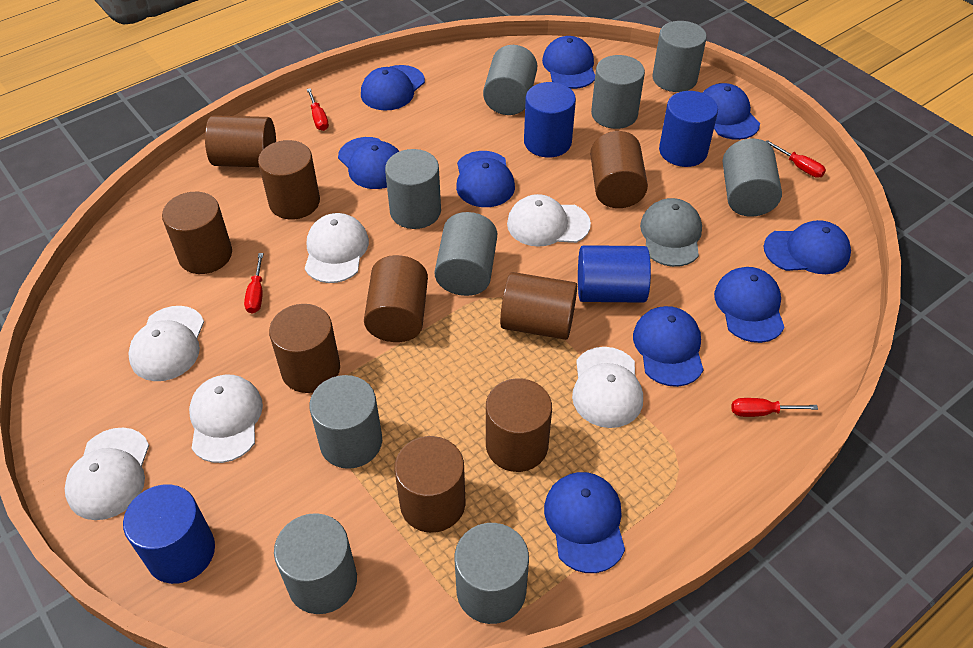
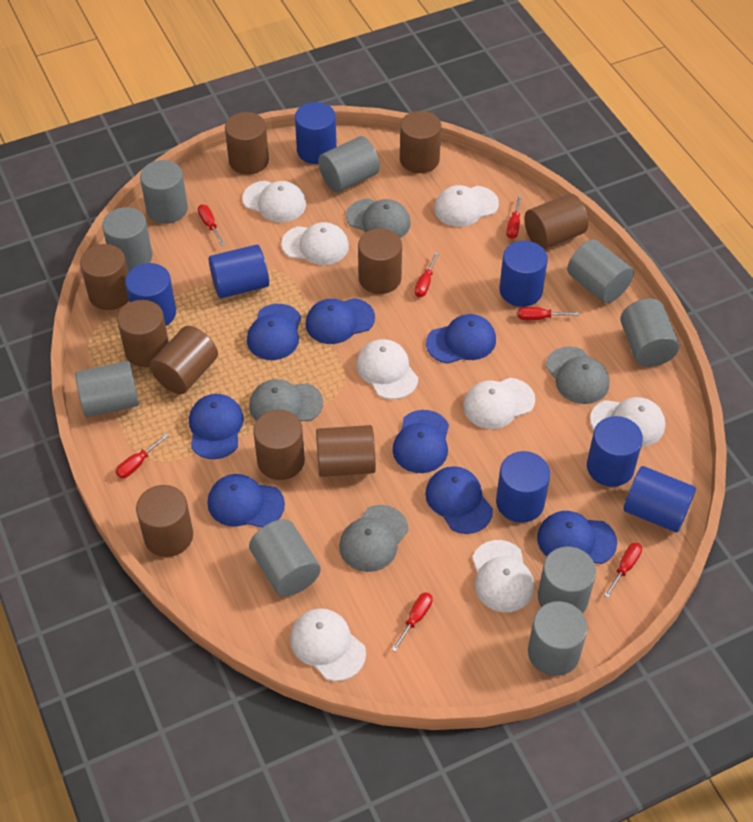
blue cap: 9 -> 8
blue cylinder: 4 -> 7
brown cylinder: 9 -> 10
grey cap: 1 -> 4
red screwdriver: 4 -> 7
white cap: 6 -> 8

